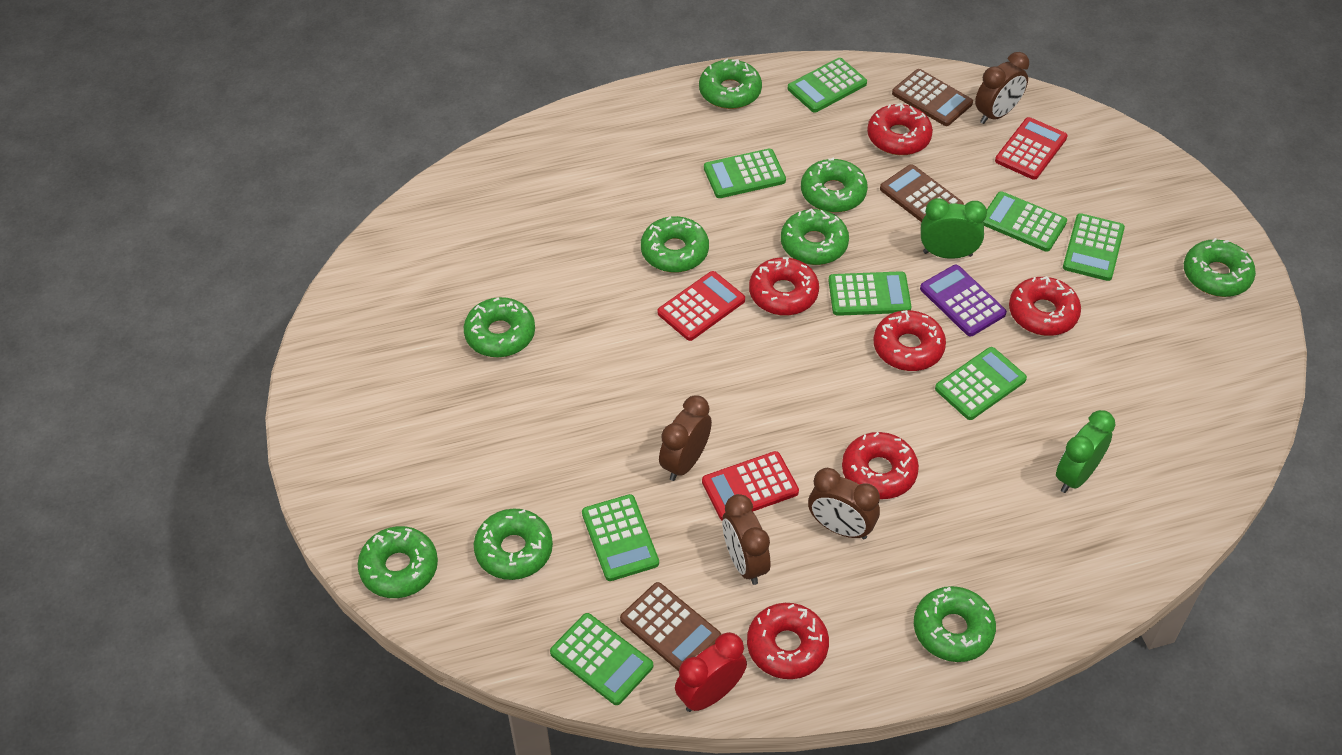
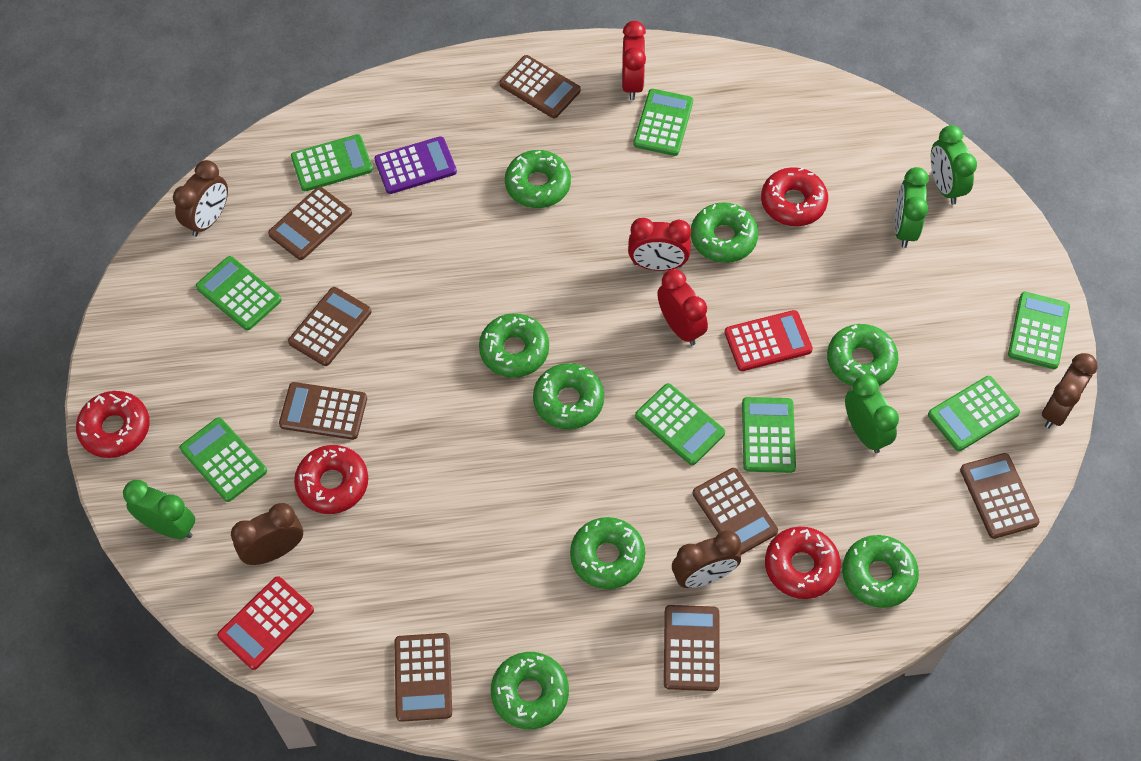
brown calculator: 3 -> 8
green clock: 2 -> 4
green donut: 9 -> 8
red calculator: 3 -> 2
red clock: 1 -> 3
red donut: 6 -> 4

